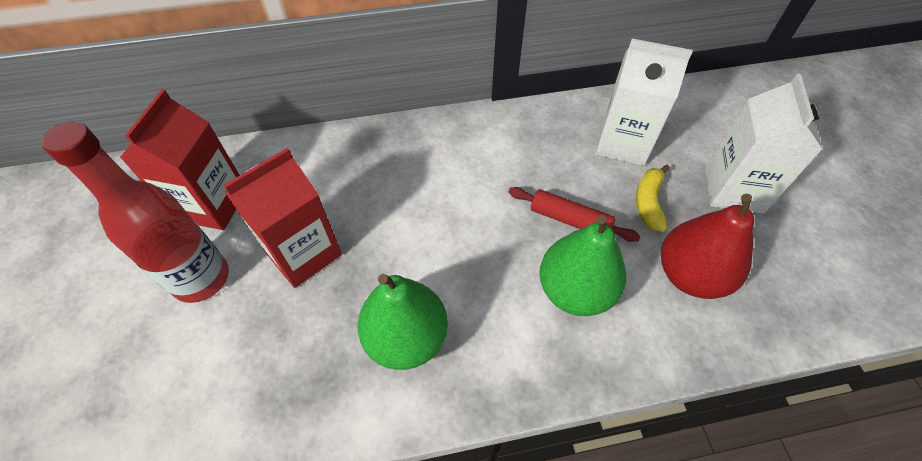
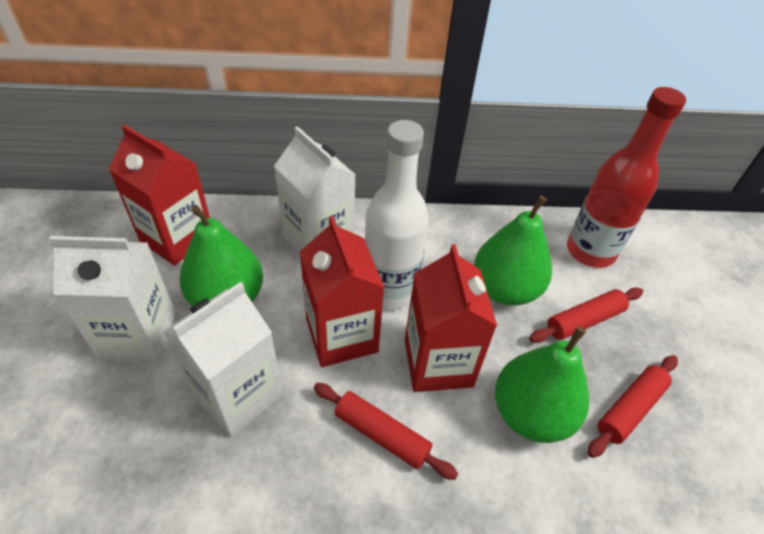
green pear: 2 -> 3
red carton: 2 -> 3
red pear: 1 -> 0
red rolling pin: 1 -> 3
white bottle: 0 -> 1
white carton: 2 -> 3
yellow banana: 1 -> 0

